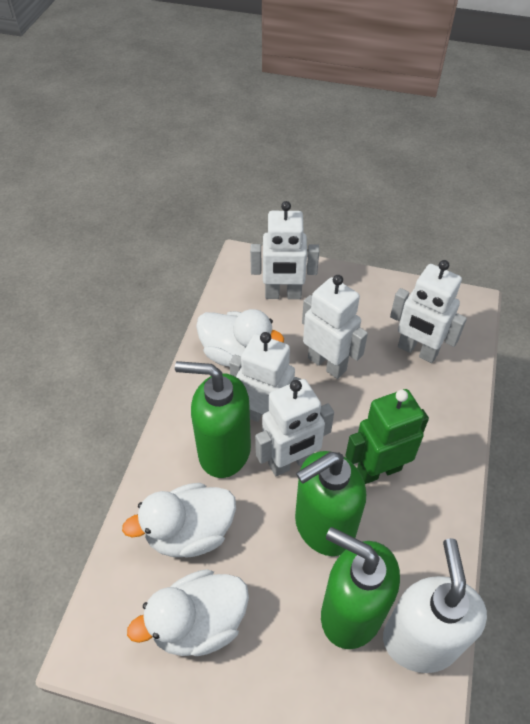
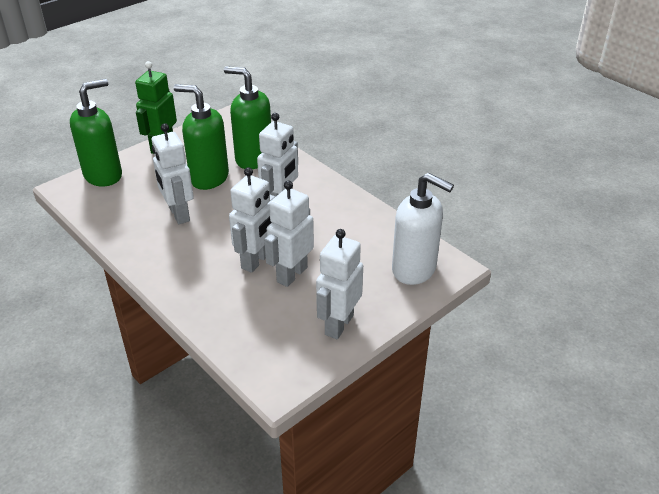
white duck: 3 -> 0

